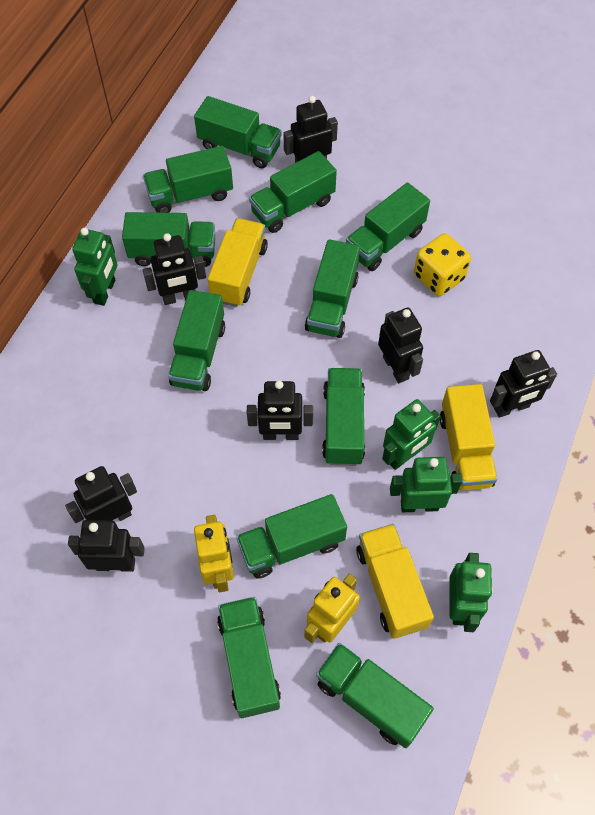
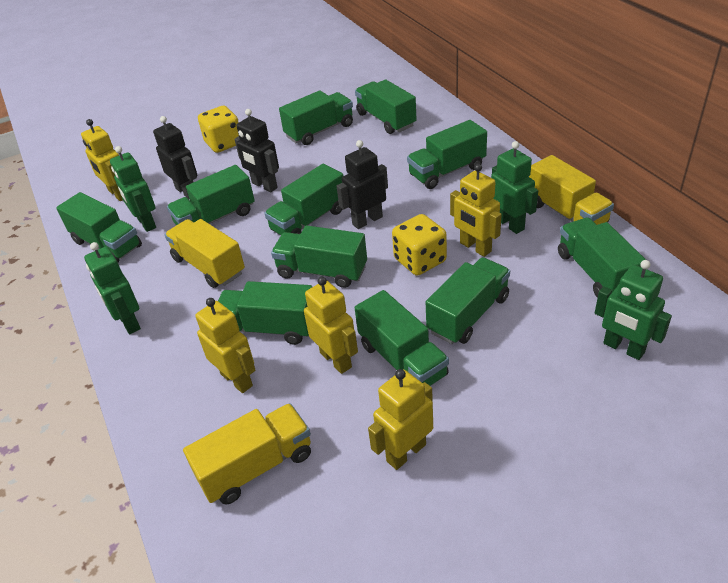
black robot: 7 -> 3
yellow dice: 1 -> 2
yellow robot: 2 -> 5

